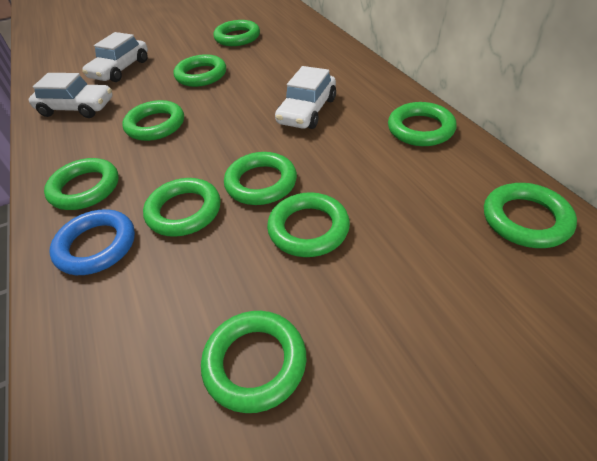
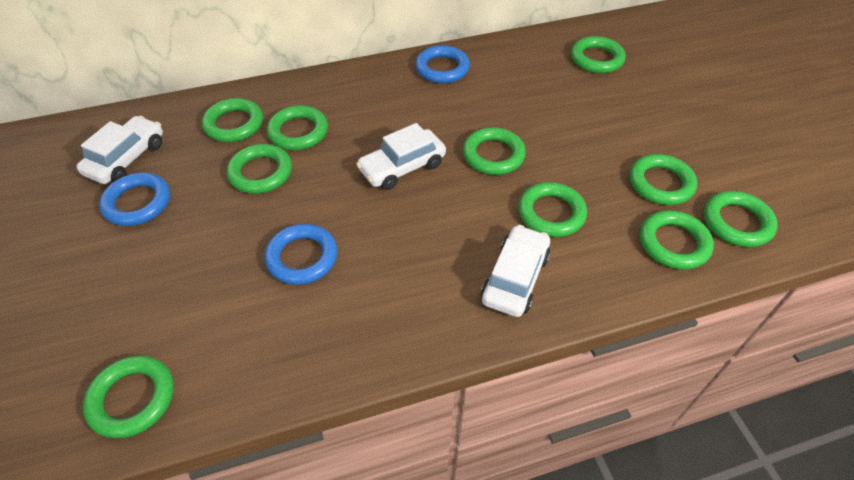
blue ring: 1 -> 3

